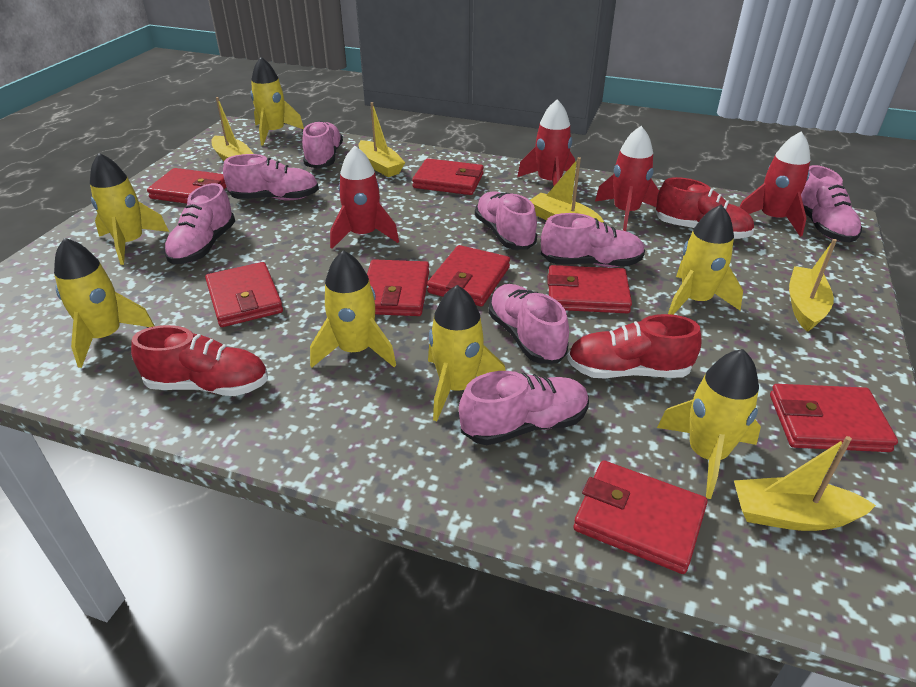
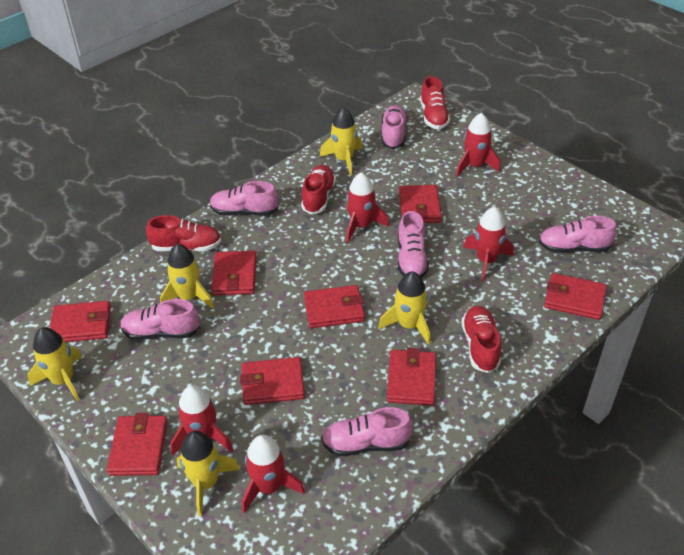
pink shoe: 8 -> 6
red rocket: 4 -> 5
red shoe: 3 -> 4
yellow boat: 5 -> 0
yellow rocket: 7 -> 5

